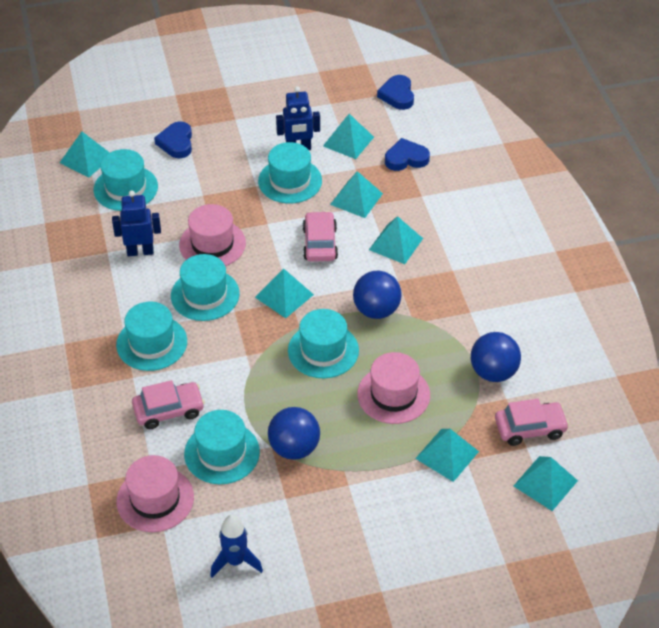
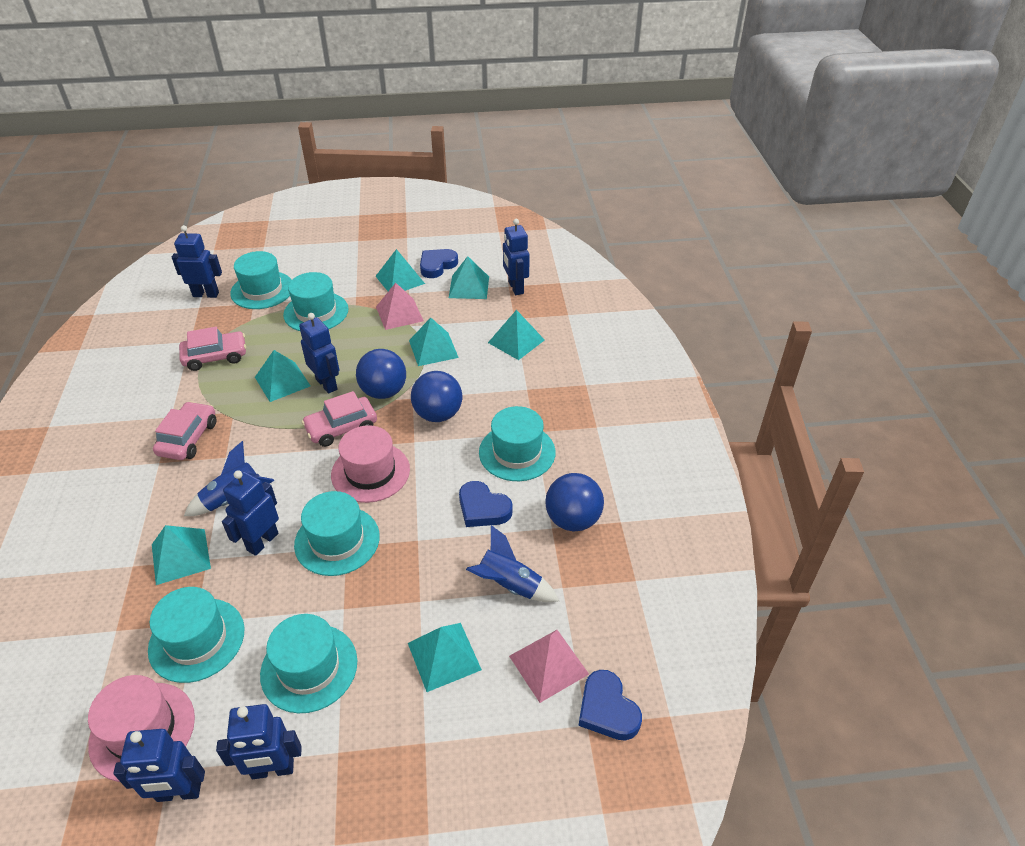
blue robot: 2 -> 6
blue rocket: 1 -> 2
pink hat: 3 -> 2
pink pyramid: 0 -> 2

